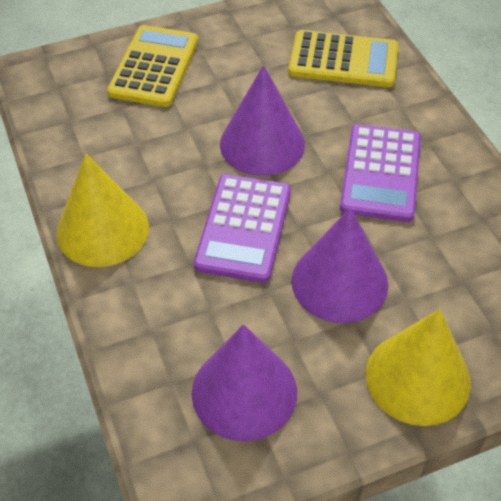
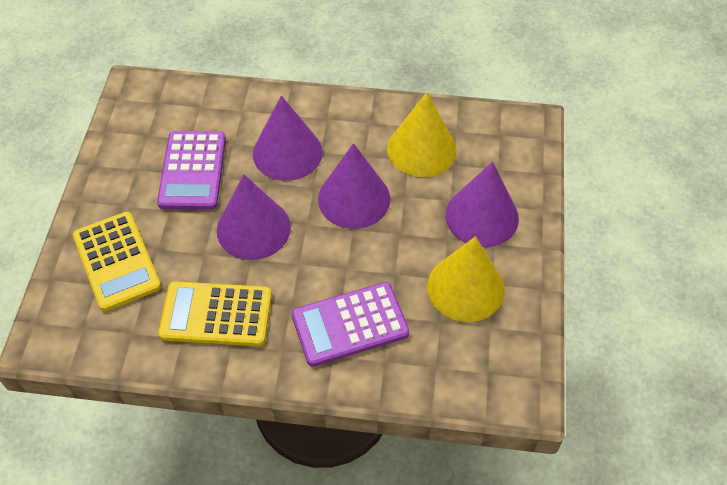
purple cone: 3 -> 4

